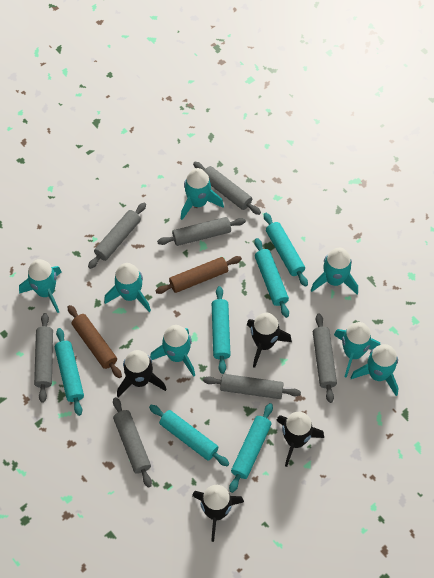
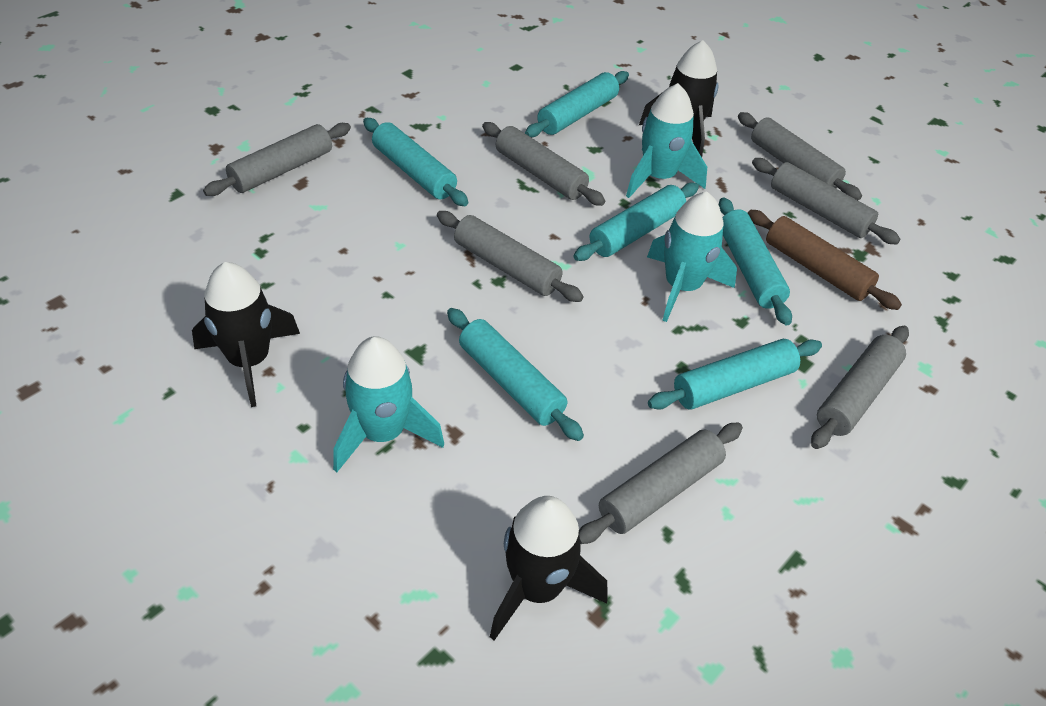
black rocket: 4 -> 3
brown rolling pin: 2 -> 1
turquoise rocket: 7 -> 3

